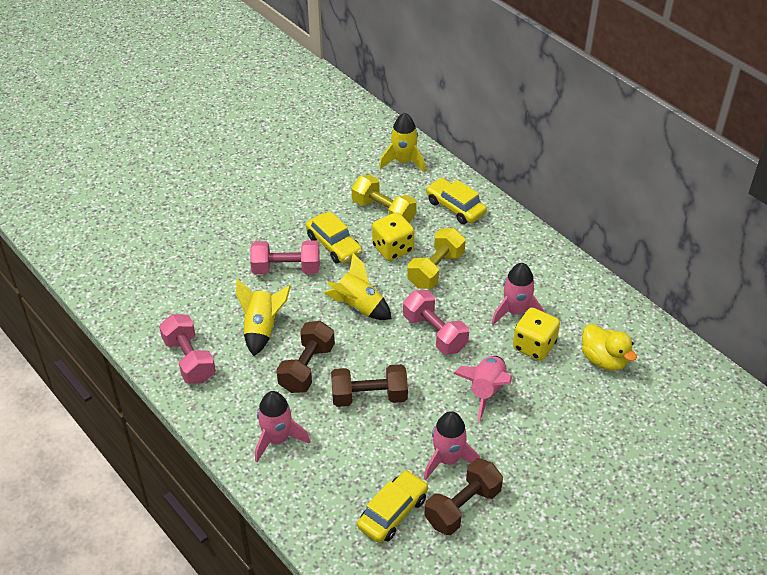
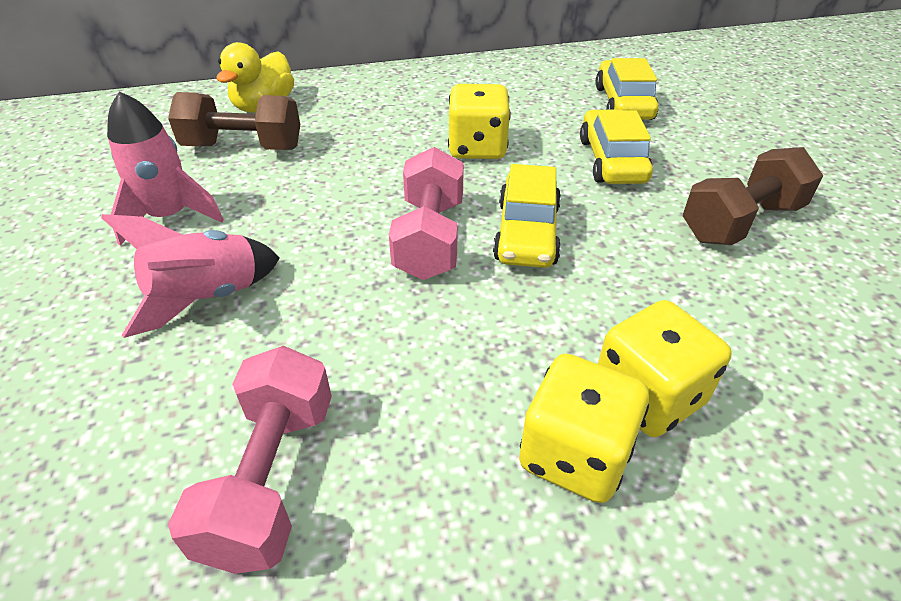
brown dumbbell: 3 -> 2
pink dumbbell: 3 -> 2
pink rocket: 4 -> 2
yellow dice: 2 -> 3
yellow dumbbell: 2 -> 0
yellow rocket: 3 -> 0

